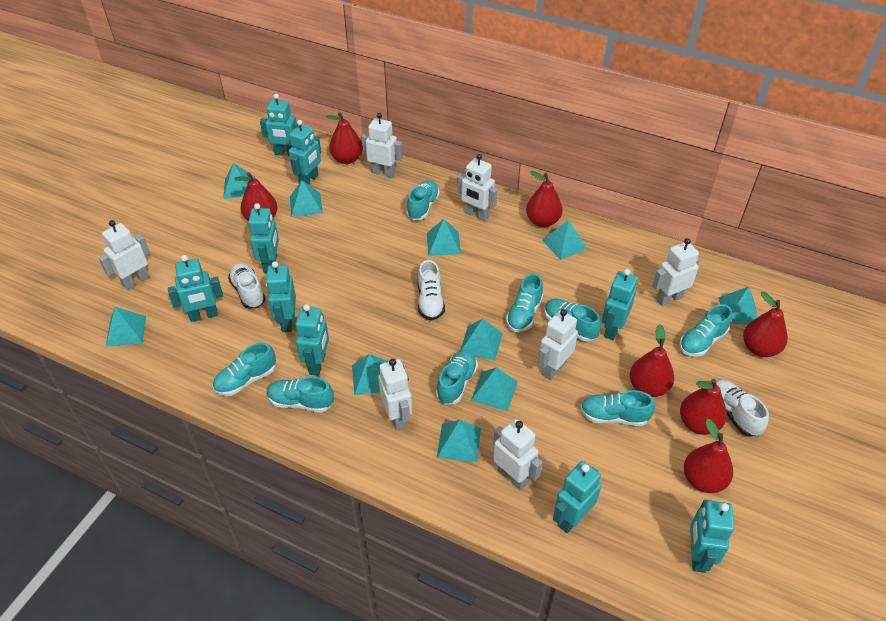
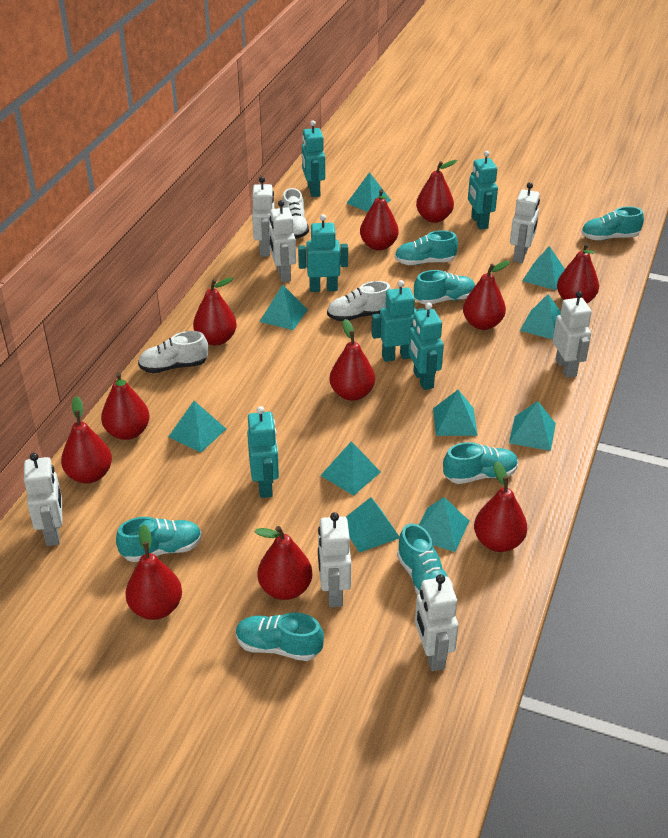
red pear: 7 -> 11
turquoise robot: 9 -> 6
turquoise shoe: 8 -> 7

